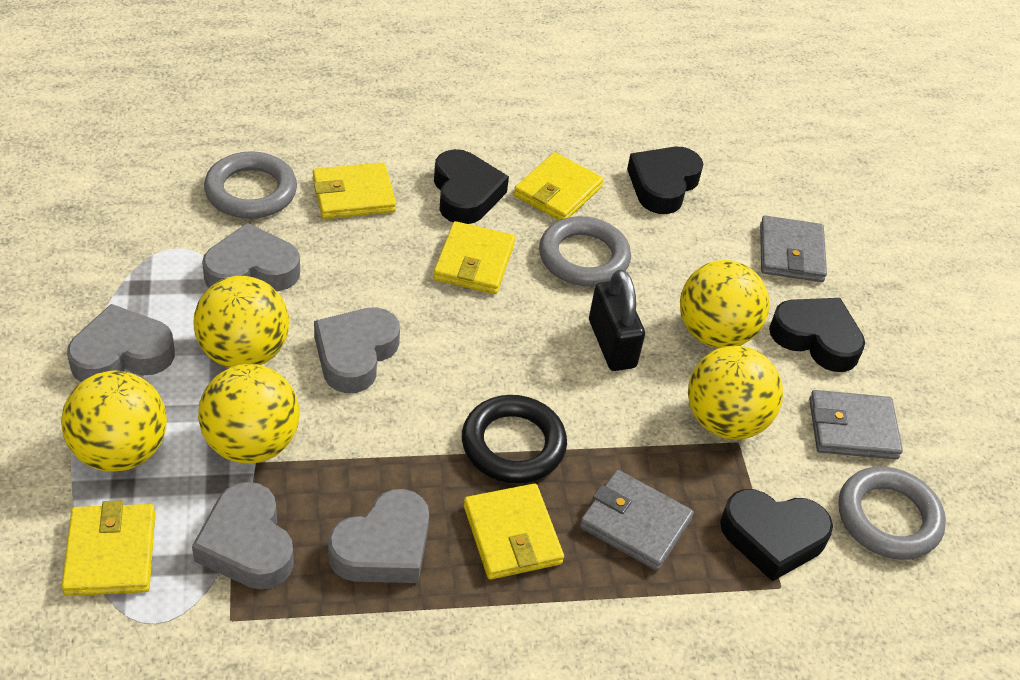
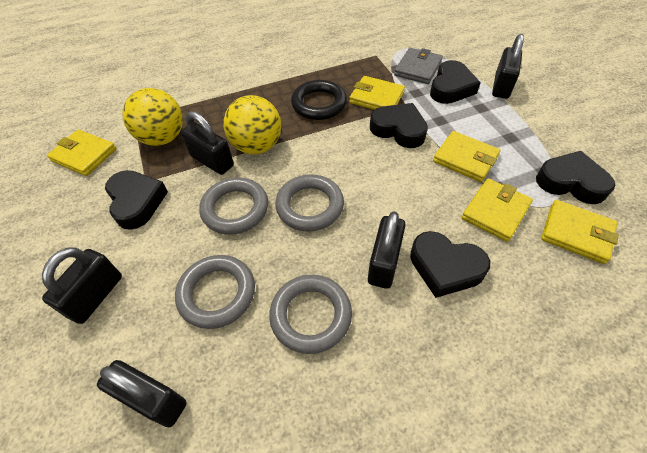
black heart: 4 -> 5
black padlock: 1 -> 5
grey heart: 5 -> 0
grey ring: 3 -> 4
grey wallet: 3 -> 1
yellow ball: 5 -> 2

